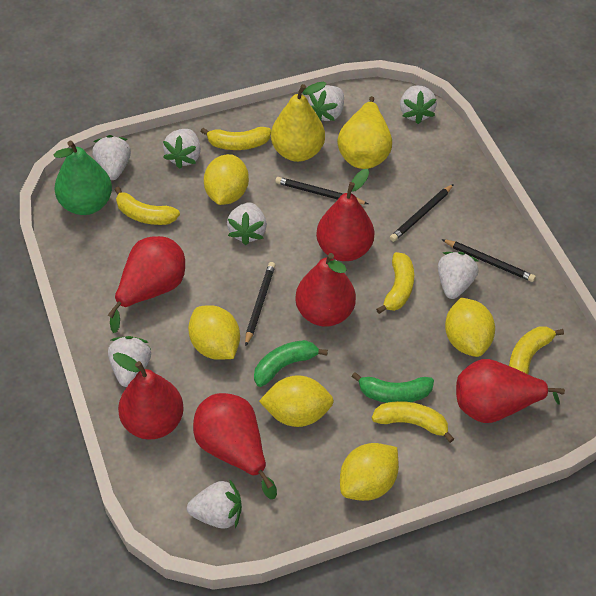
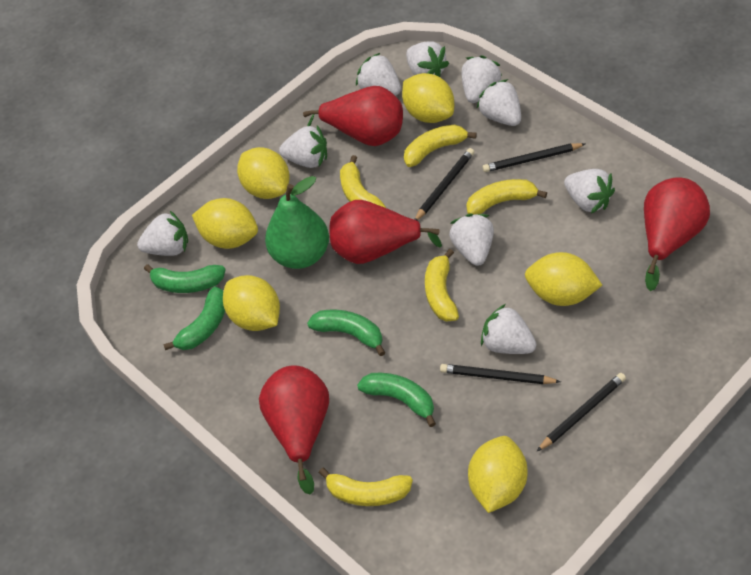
green banana: 2 -> 4
red pear: 6 -> 4
white strawberry: 8 -> 9
yellow lemon: 5 -> 6
yellow pear: 2 -> 0

